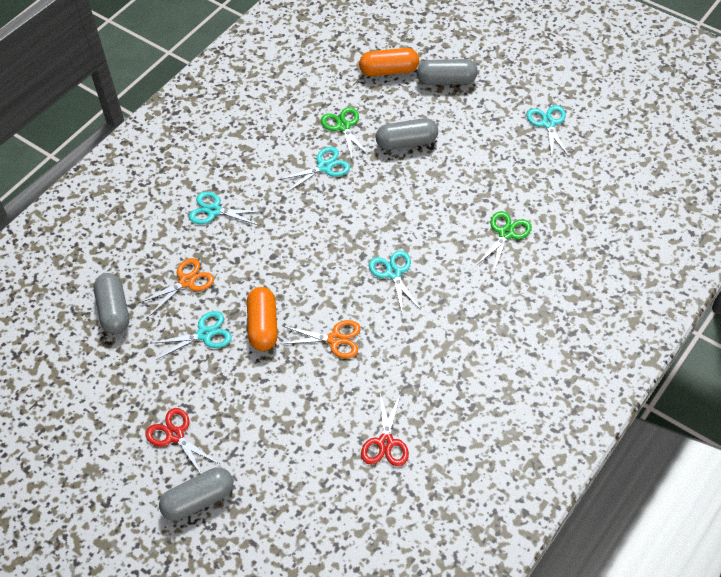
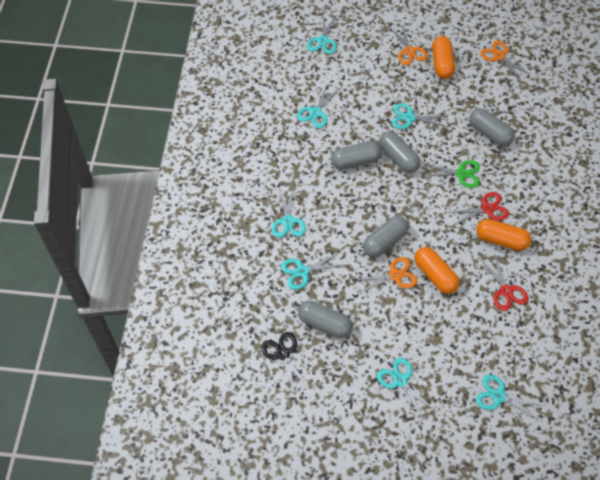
black scissors: 0 -> 1
green scissors: 2 -> 1
grey capsule: 4 -> 5
orange capsule: 2 -> 3
orange scissors: 2 -> 3
turquoise scissors: 5 -> 7

